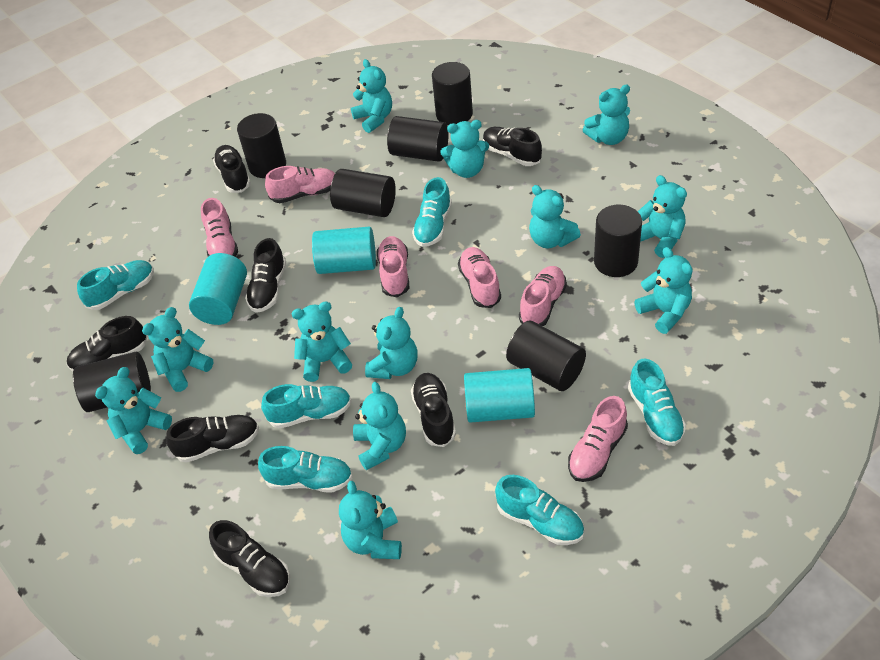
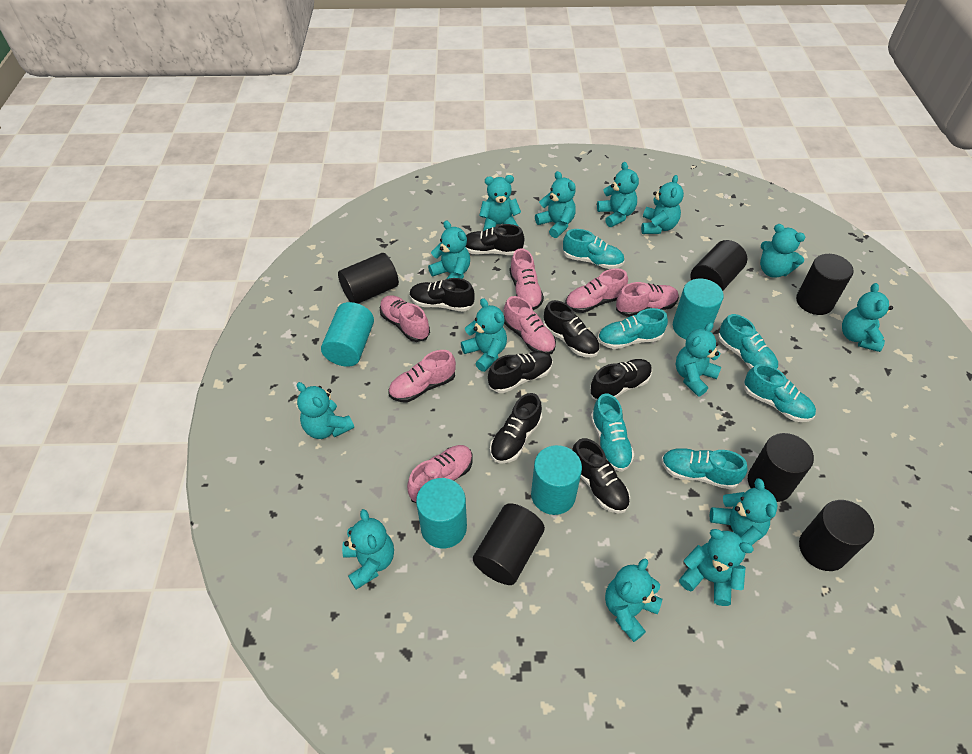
black cylinder: 7 -> 6
pink shoe: 6 -> 7
turquoise cylinder: 3 -> 4
turquoise teddy bear: 12 -> 14

